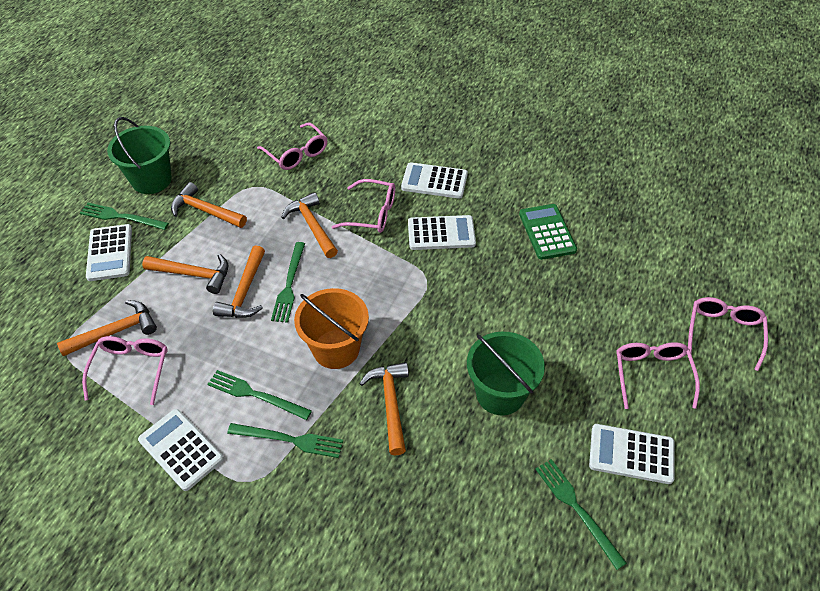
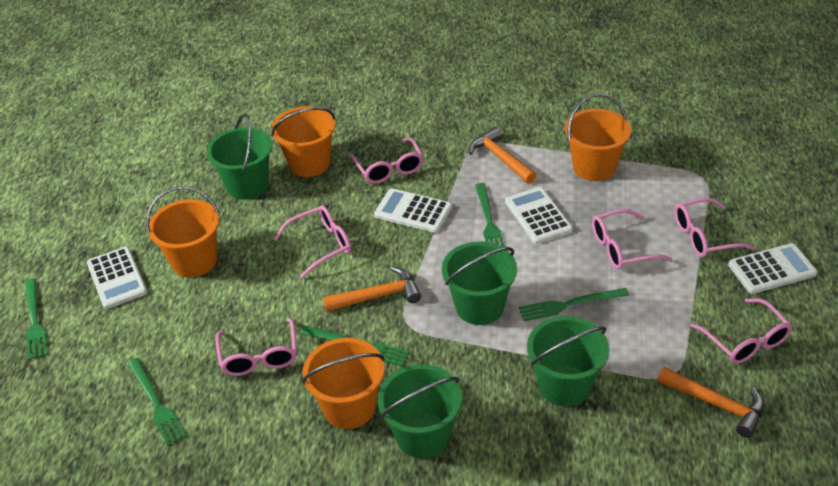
green bucket: 2 -> 4
green calculator: 1 -> 0
orange bucket: 1 -> 4
orange hammer: 6 -> 3
pink glasses: 5 -> 6
white calculator: 5 -> 4

